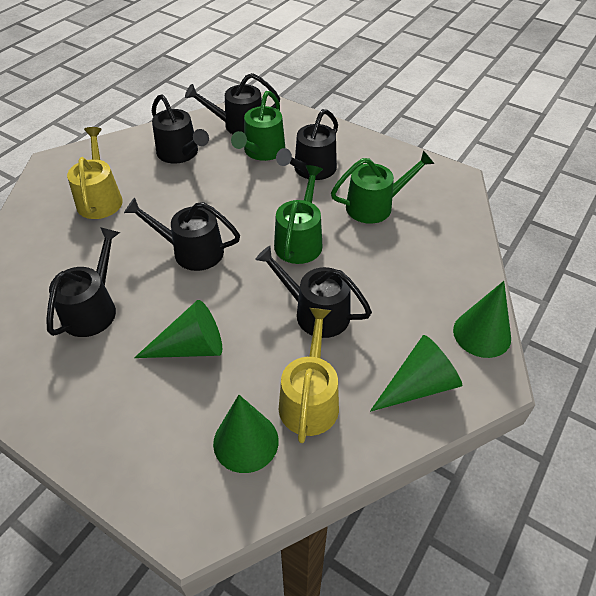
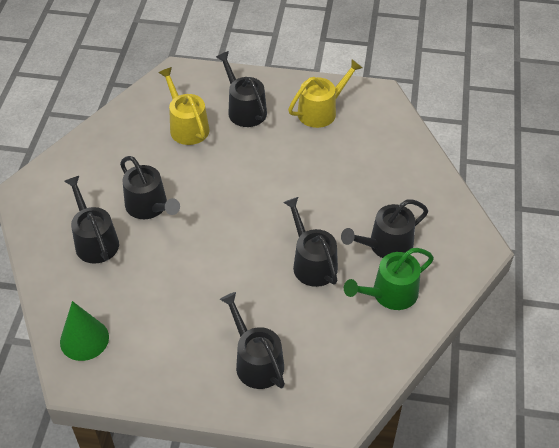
green cone: 4 -> 1
green watering can: 3 -> 1

